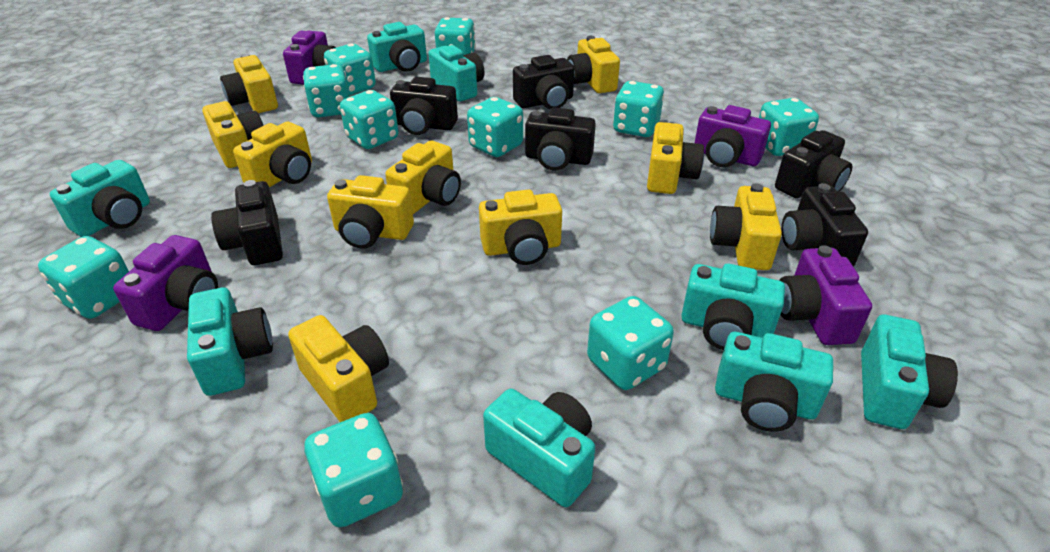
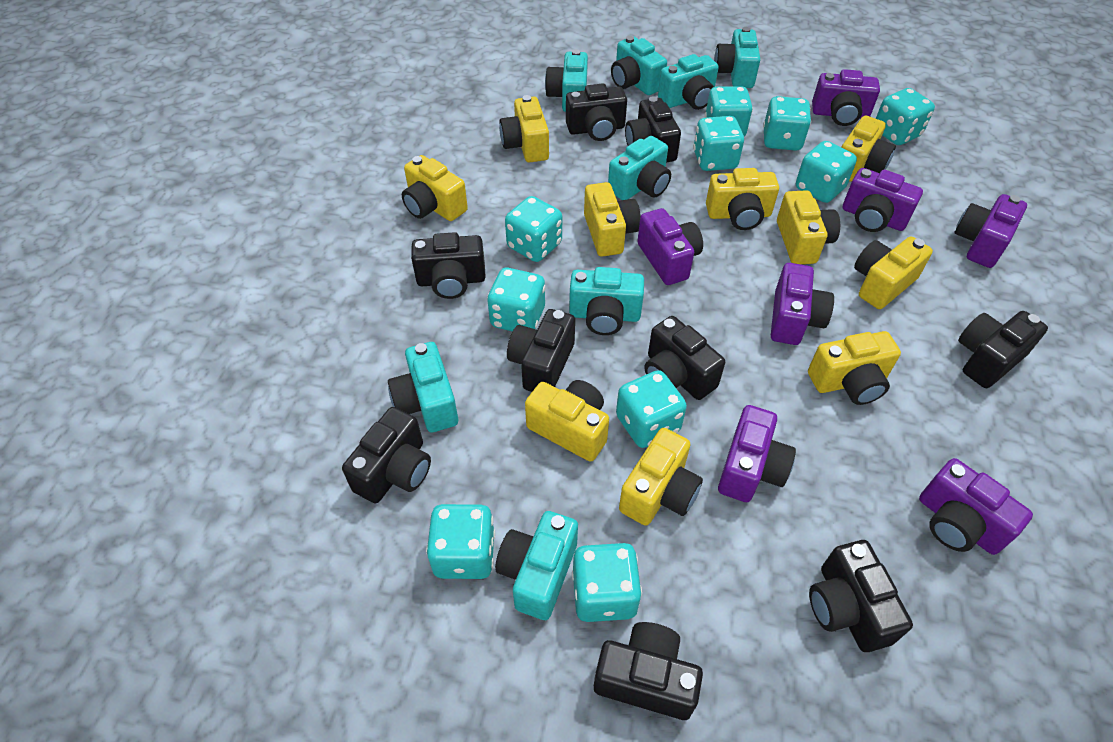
black camera: 6 -> 9
purple camera: 4 -> 7

